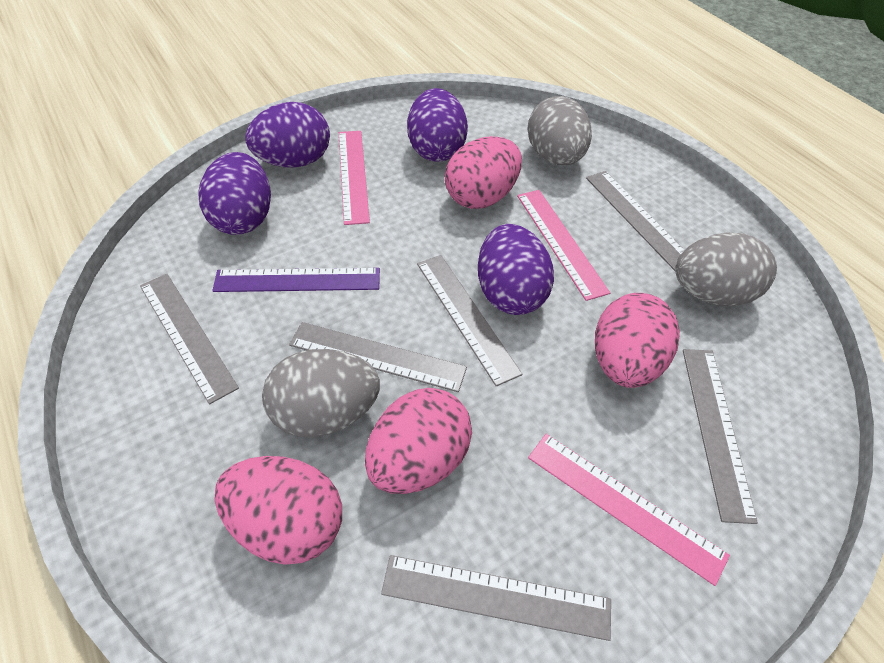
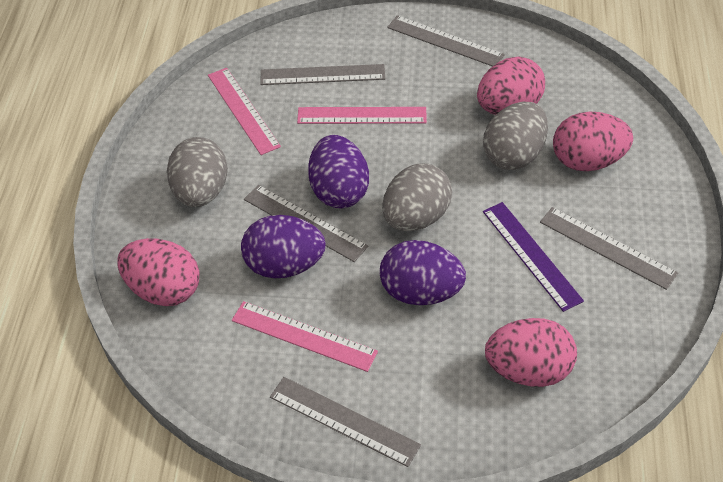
grey ruler: 6 -> 5
purple egg: 4 -> 3

